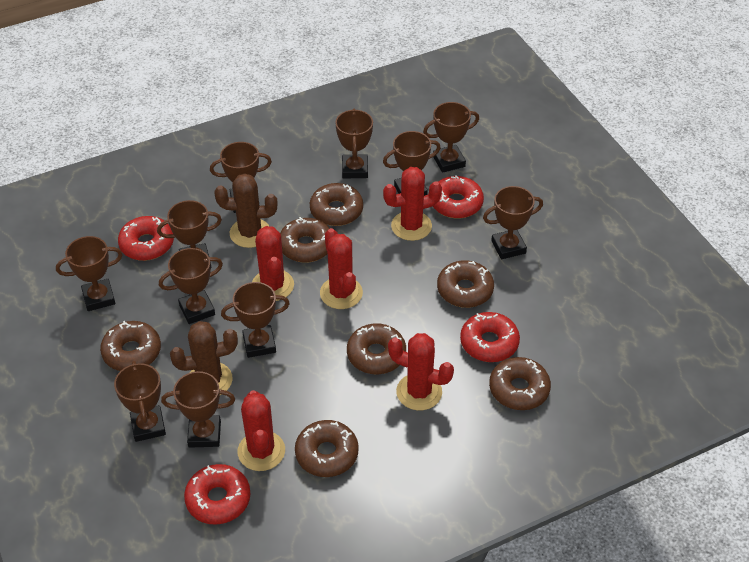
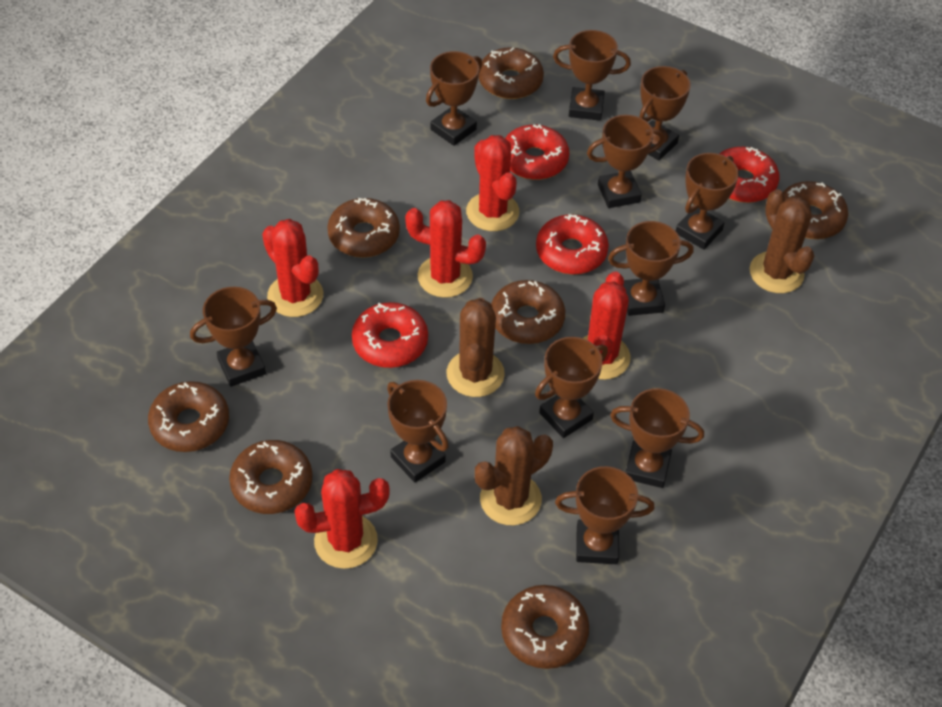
brown cactus: 2 -> 3

